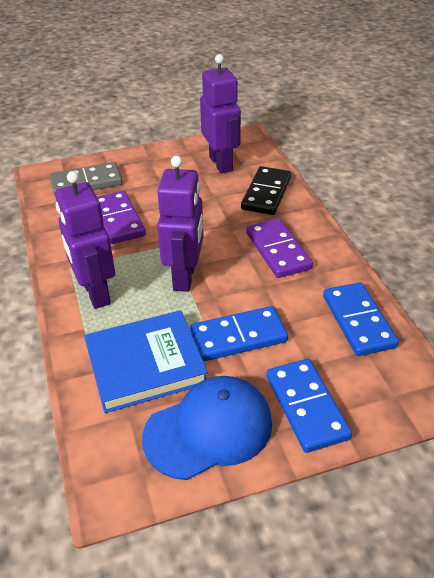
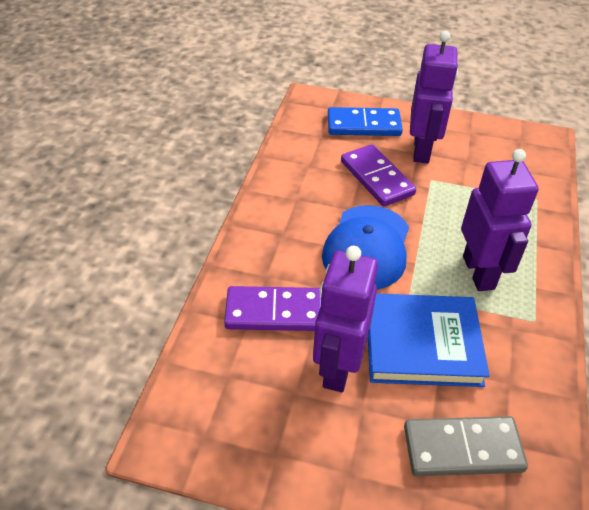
black domino: 1 -> 0
blue domino: 3 -> 1

